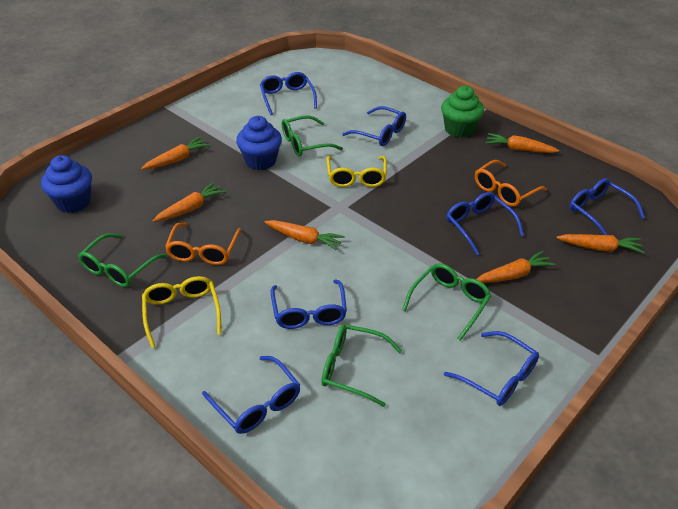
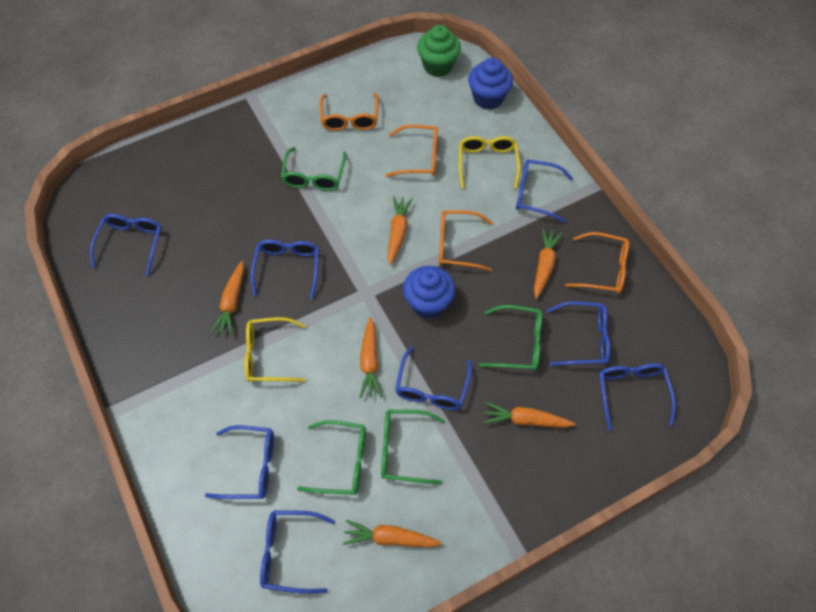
blue glasses: 7 -> 8
orange glasses: 2 -> 4

